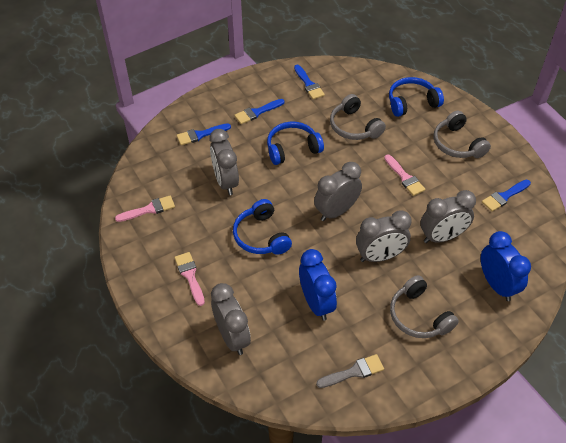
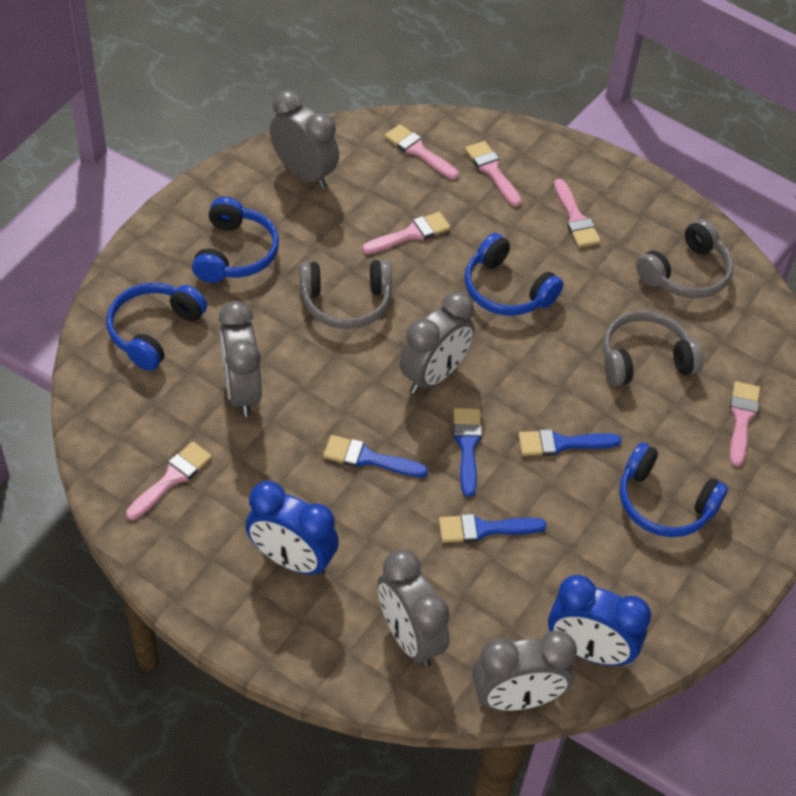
blue headphones: 3 -> 4
grey brush: 1 -> 0
pink brush: 3 -> 6

